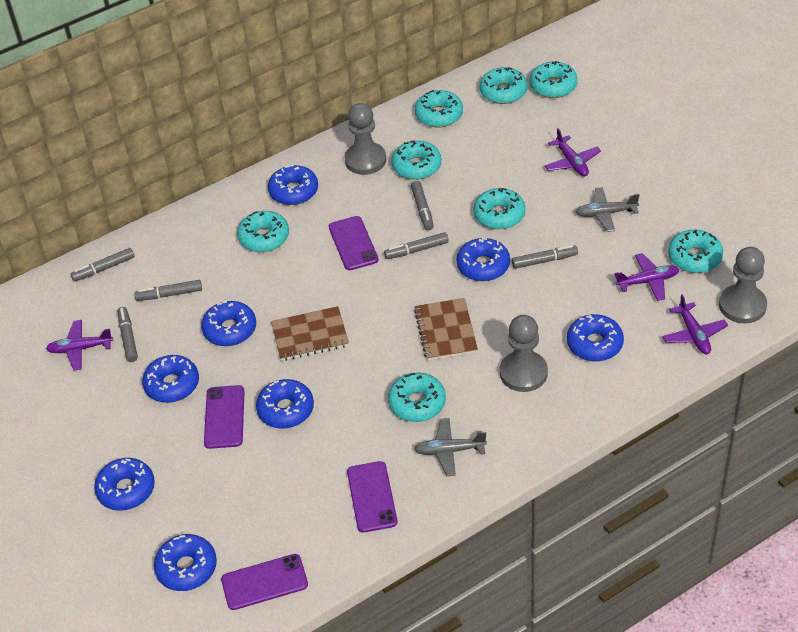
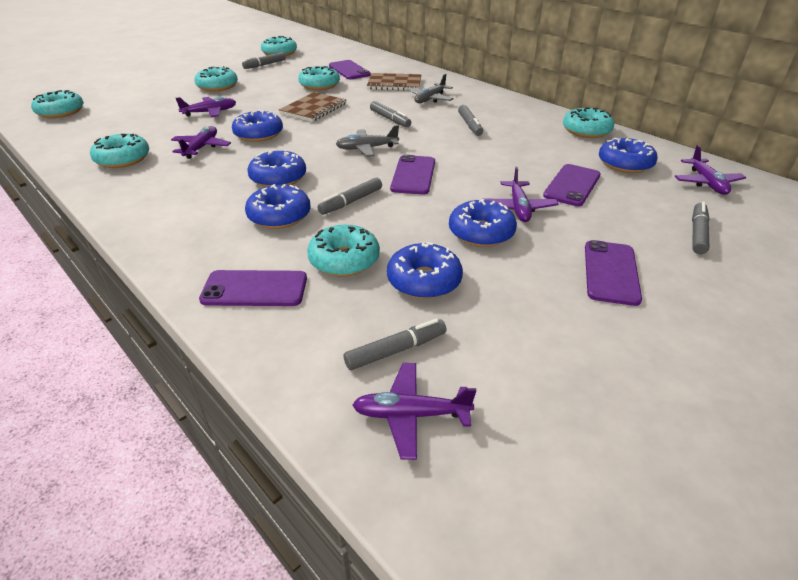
blue donut: 8 -> 6
grey pawn: 3 -> 0
purple phone: 4 -> 5
purple plane: 4 -> 5
turquoise donut: 8 -> 7

